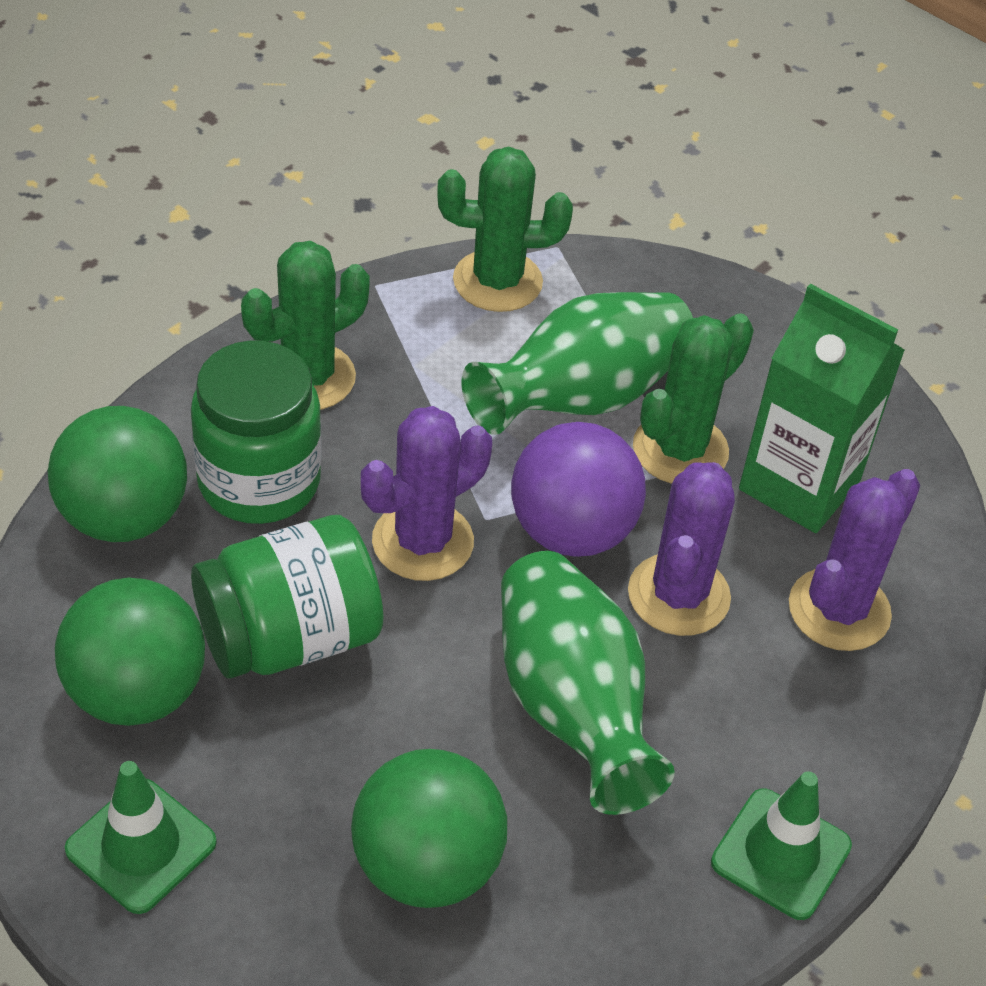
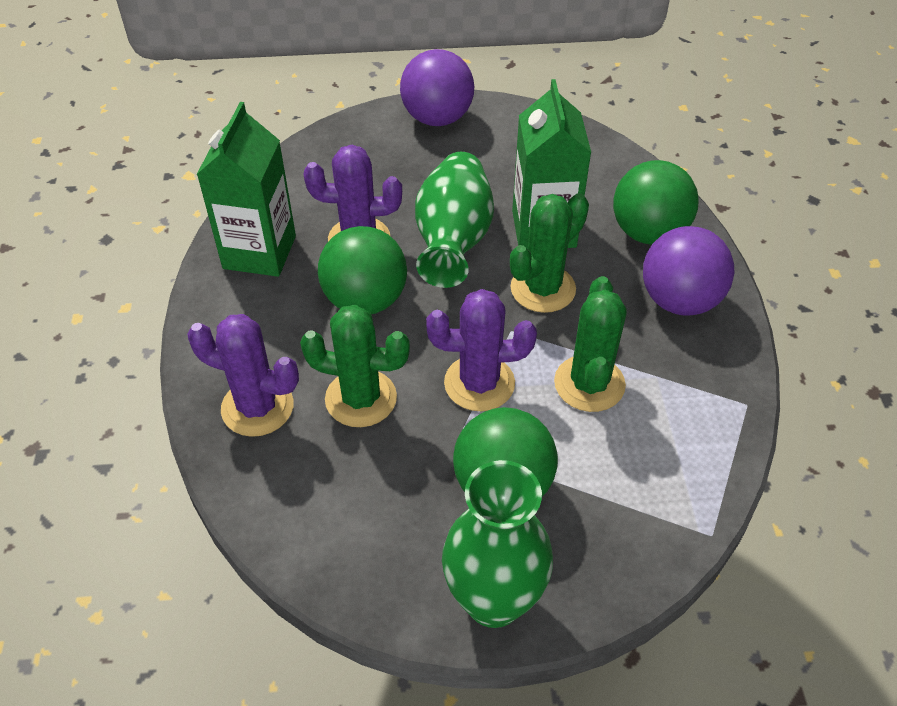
green carton: 1 -> 2
green jar: 2 -> 0
green traffic cone: 2 -> 0
purple ball: 1 -> 2

